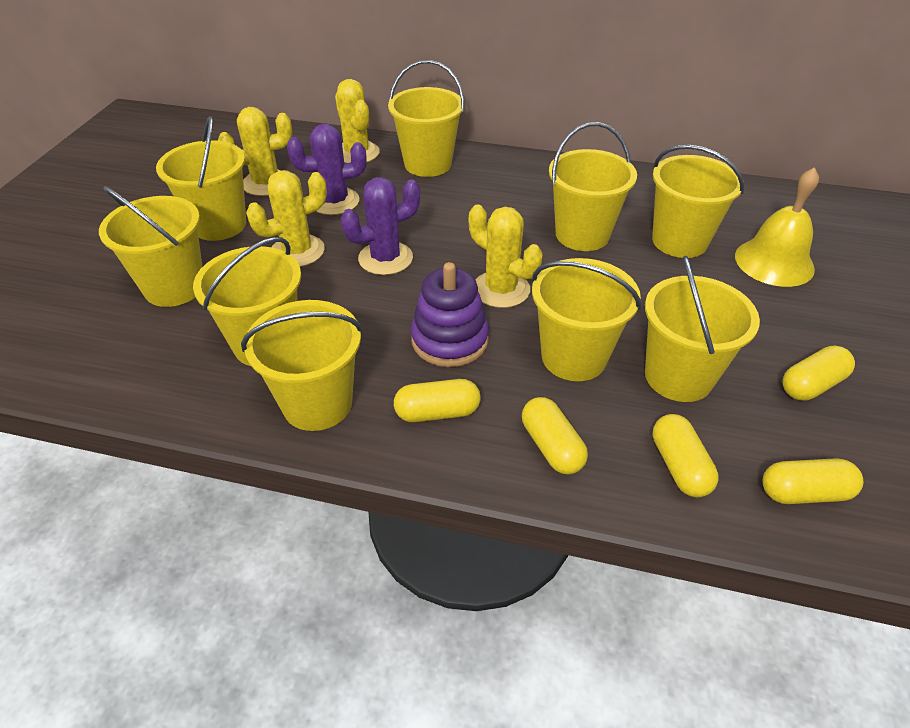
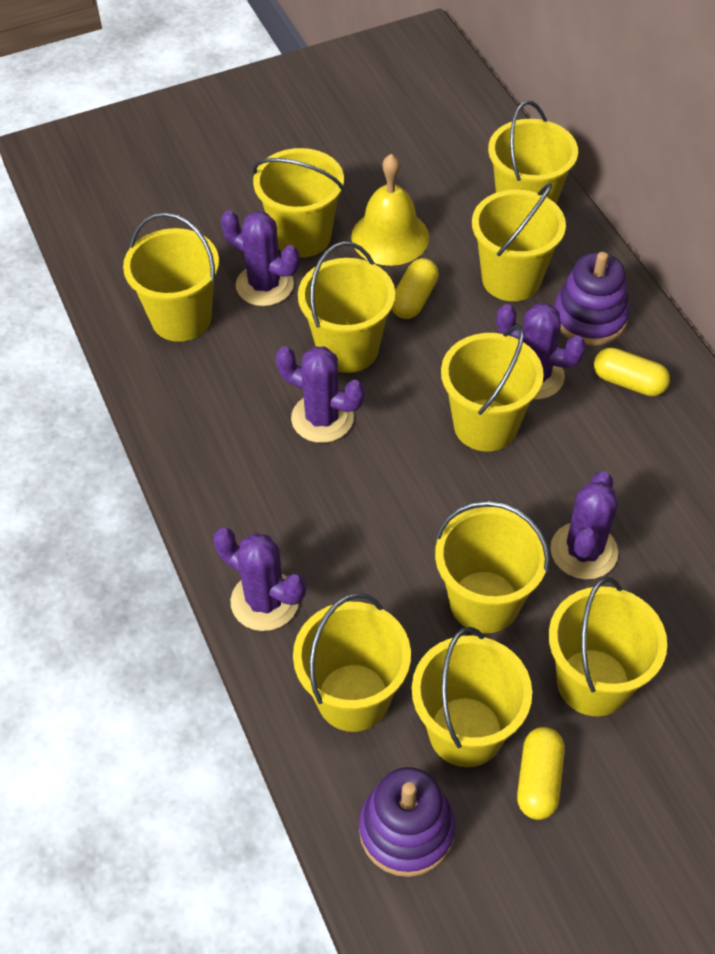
purple cactus: 2 -> 5
purple stacking toy: 1 -> 2
yellow bucket: 9 -> 10
yellow cactus: 4 -> 0
yellow capsule: 5 -> 3

